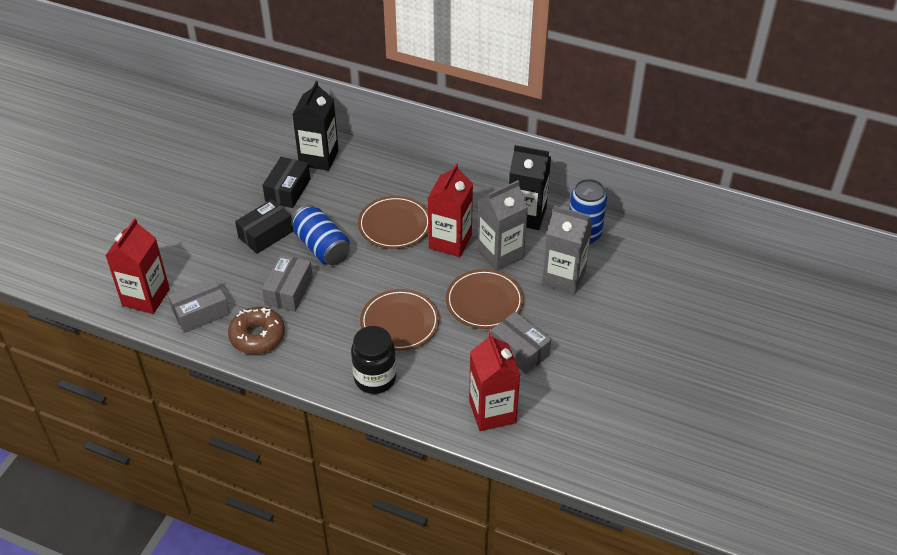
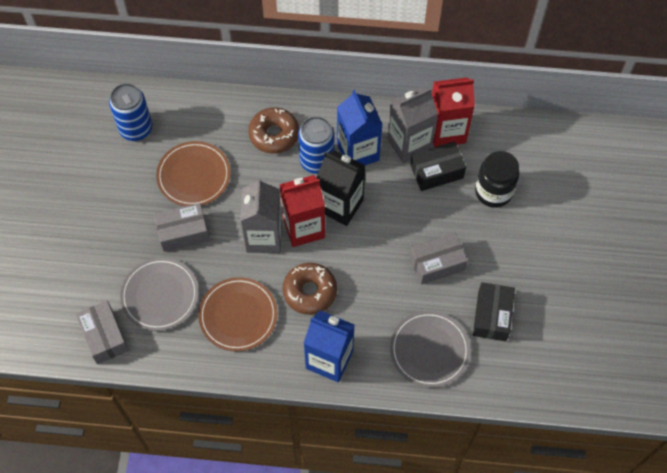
black carton: 2 -> 1
blue carton: 0 -> 2
brown donut: 1 -> 2
brown plate: 3 -> 2
grey plate: 0 -> 2
red carton: 3 -> 2

